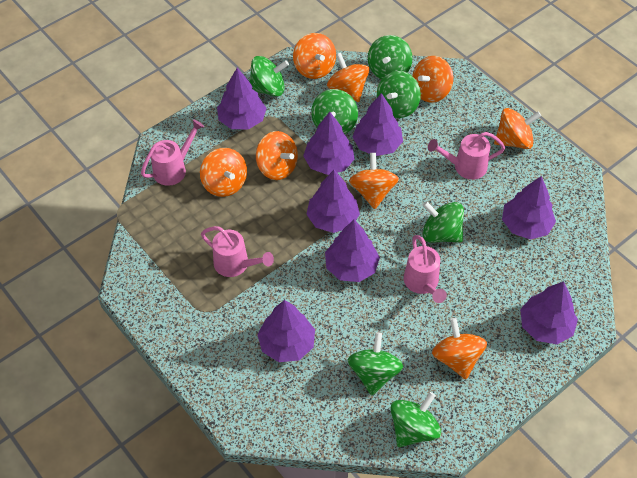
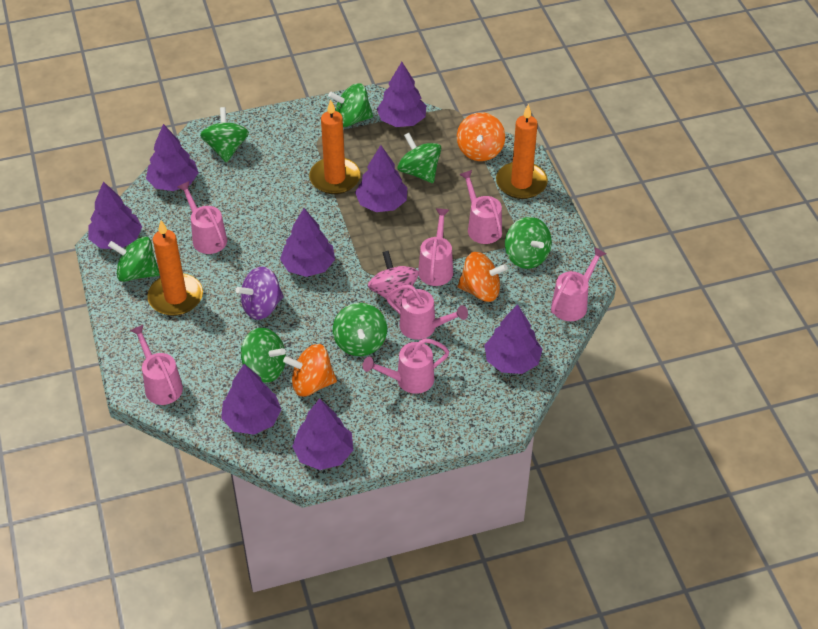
orange candle: 0 -> 3
orange spinning top: 8 -> 3
pink spinning top: 0 -> 1
pink watering can: 4 -> 7
purple spinning top: 0 -> 1

